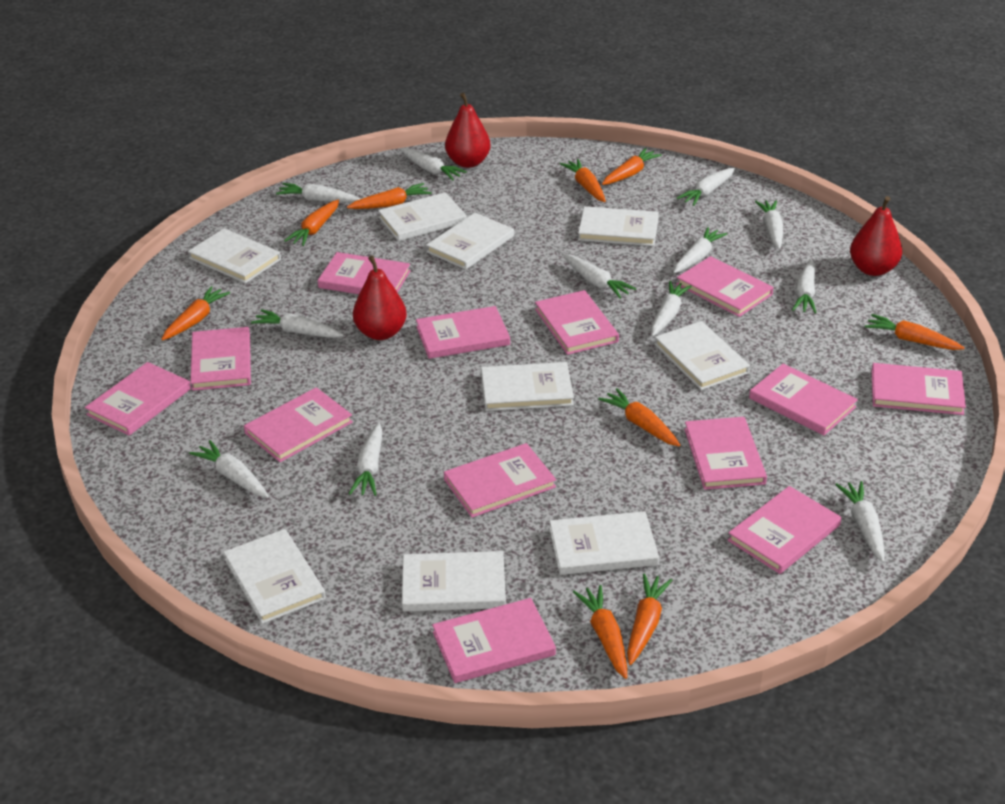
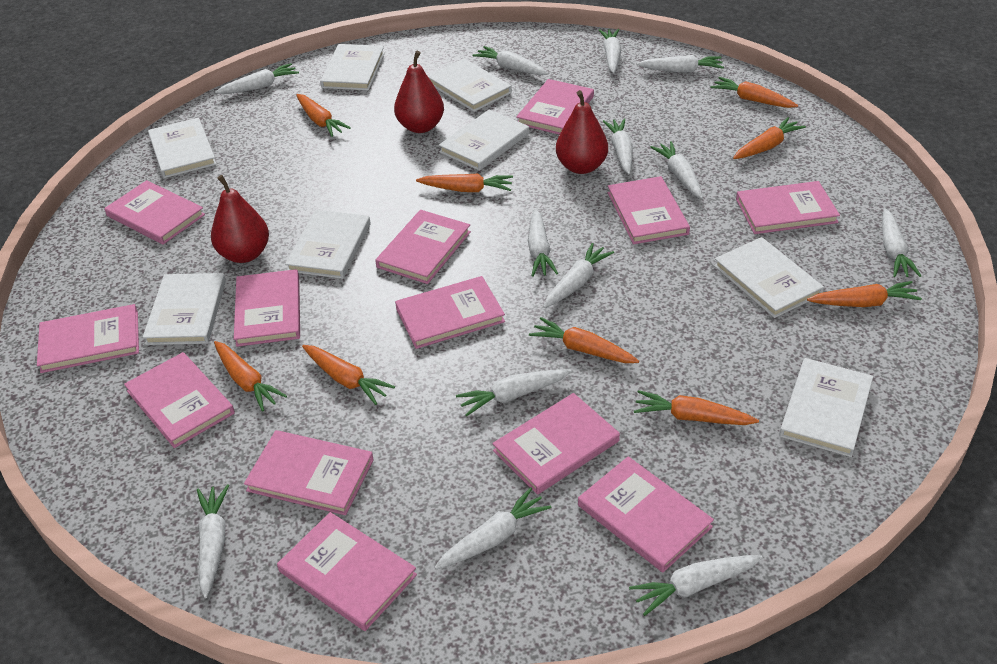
white book: 9 -> 8
white carrot: 12 -> 13

